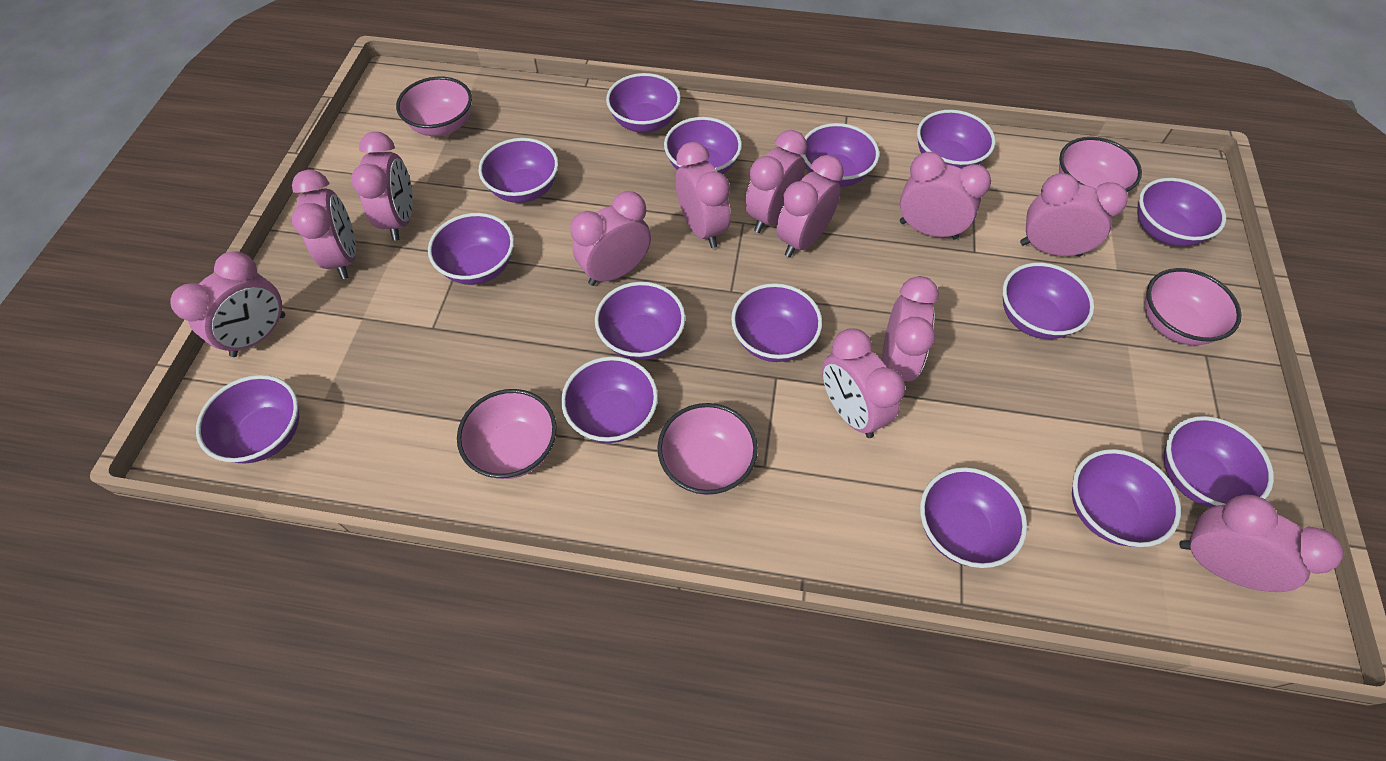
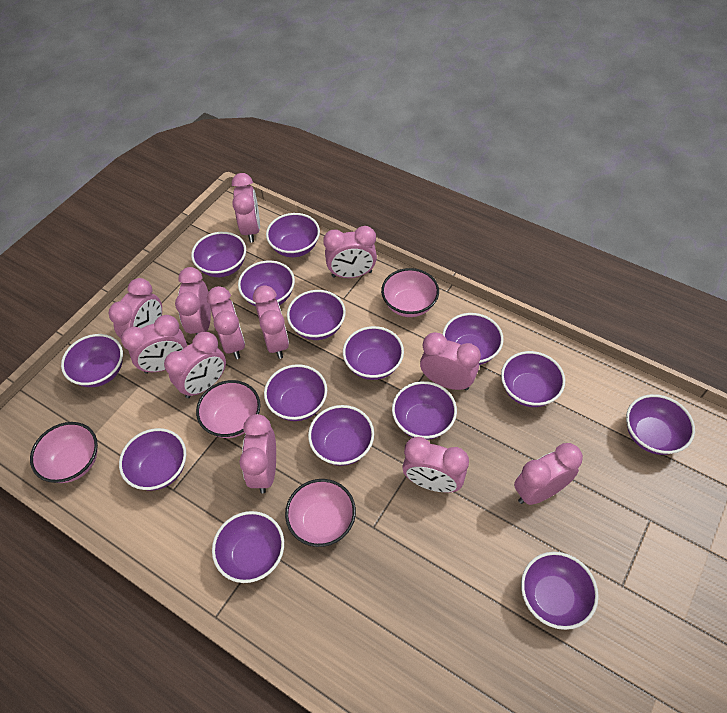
pink bowl: 5 -> 4

